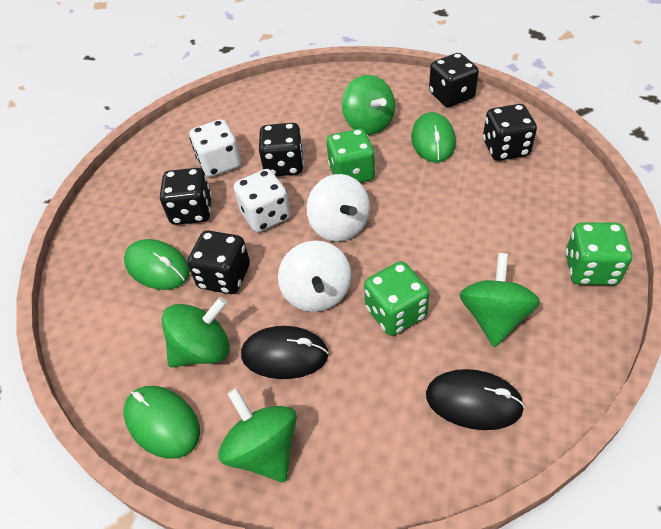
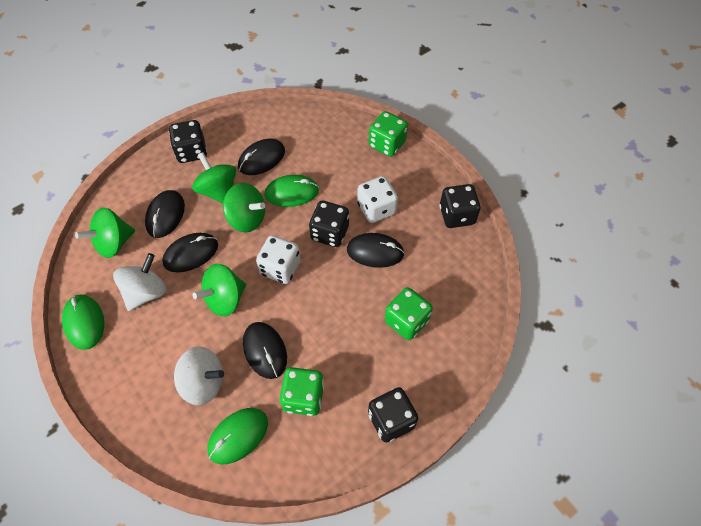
black dice: 5 -> 4
black mouse: 2 -> 5

